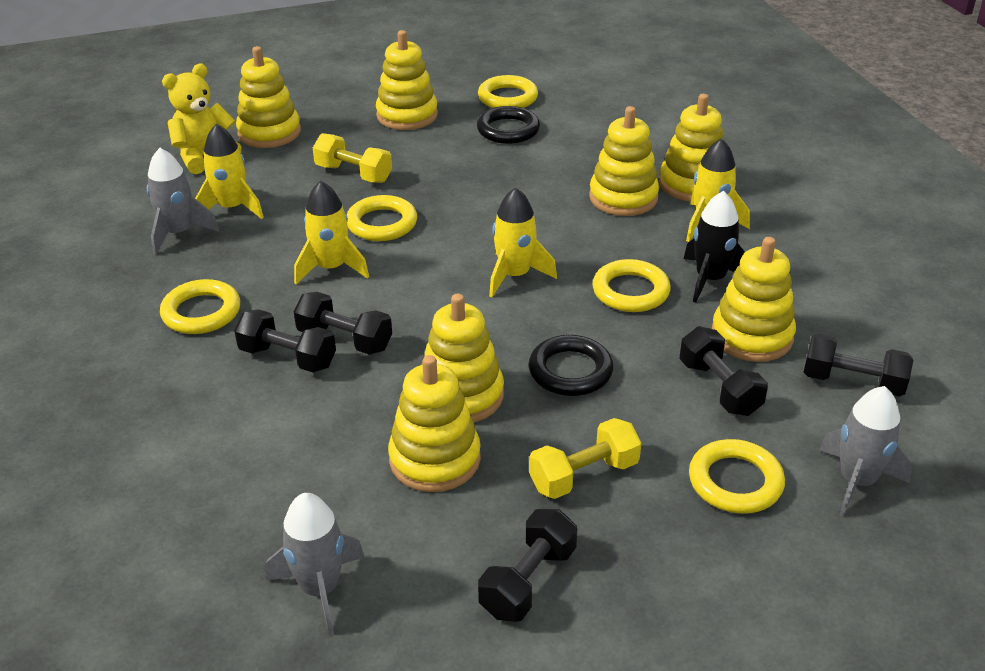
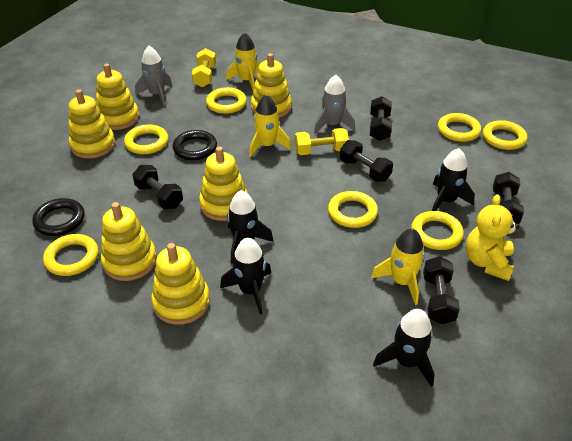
black rocket: 1 -> 4
grey rocket: 3 -> 2
yellow ring: 5 -> 7
yellow rocket: 4 -> 3
yellow stacking toy: 7 -> 6

